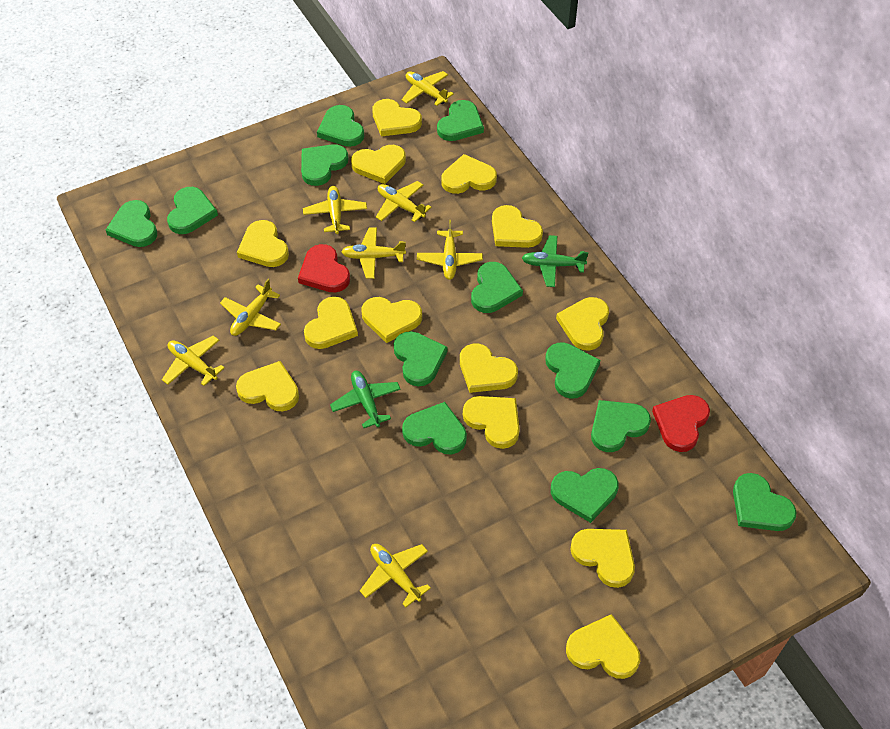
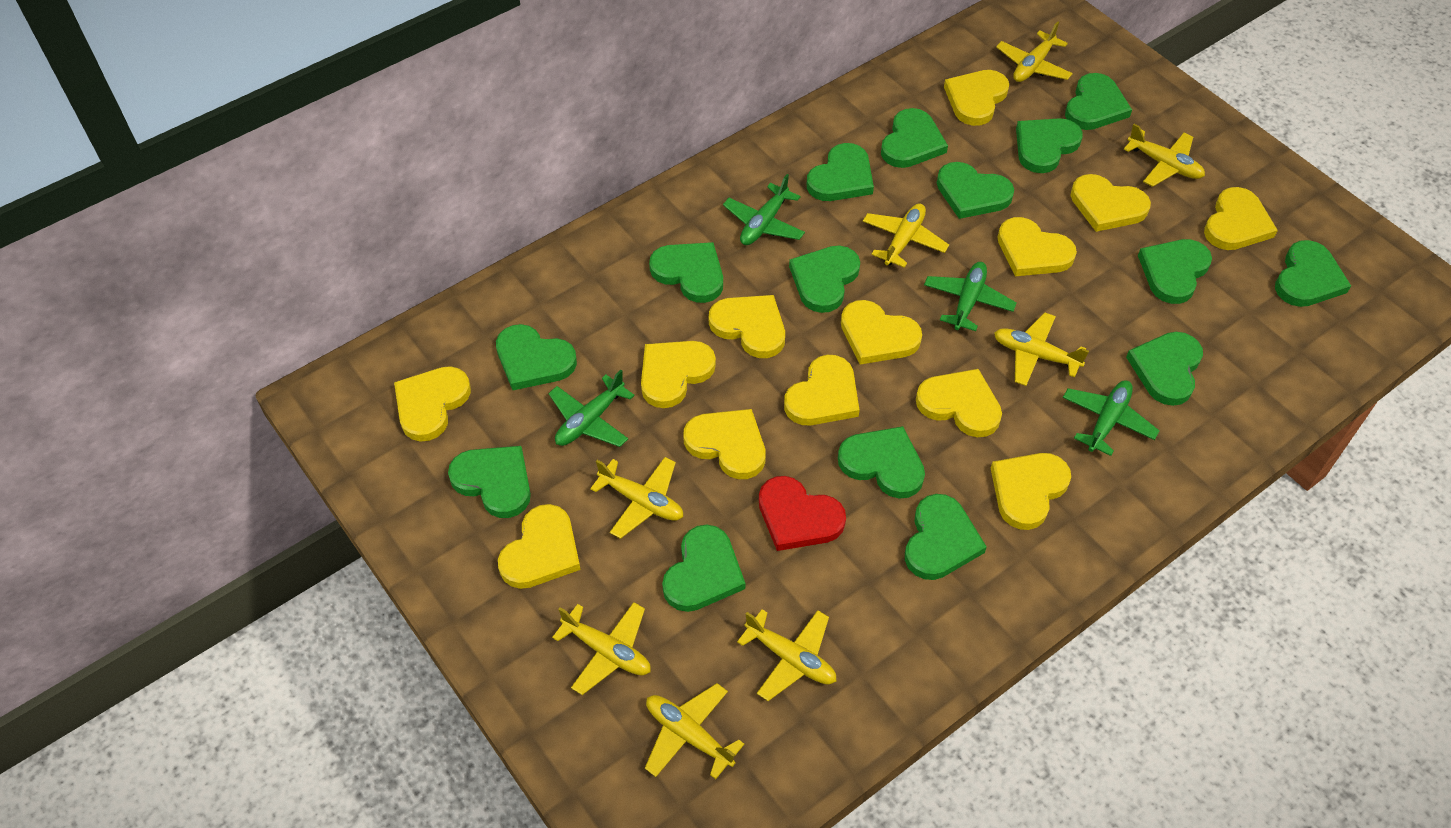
green heart: 12 -> 15
green plane: 2 -> 4
red heart: 2 -> 1

